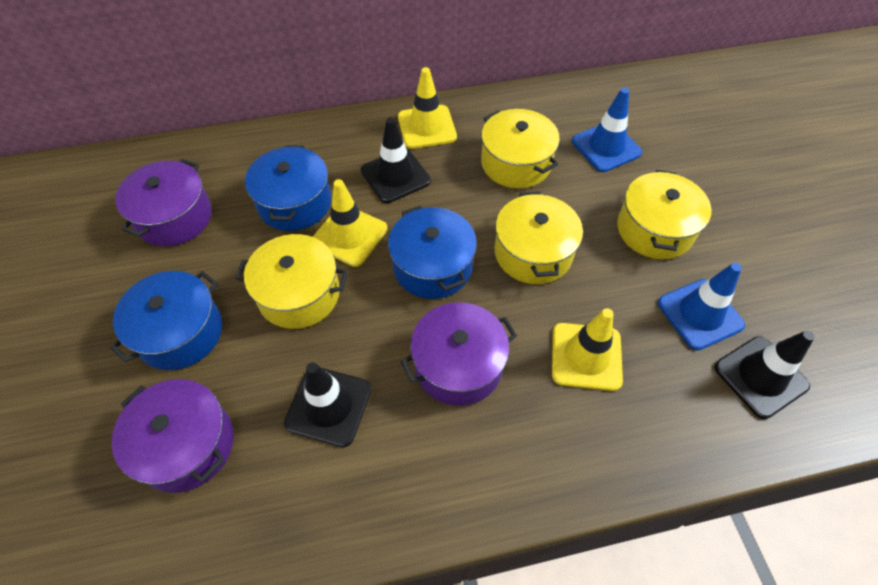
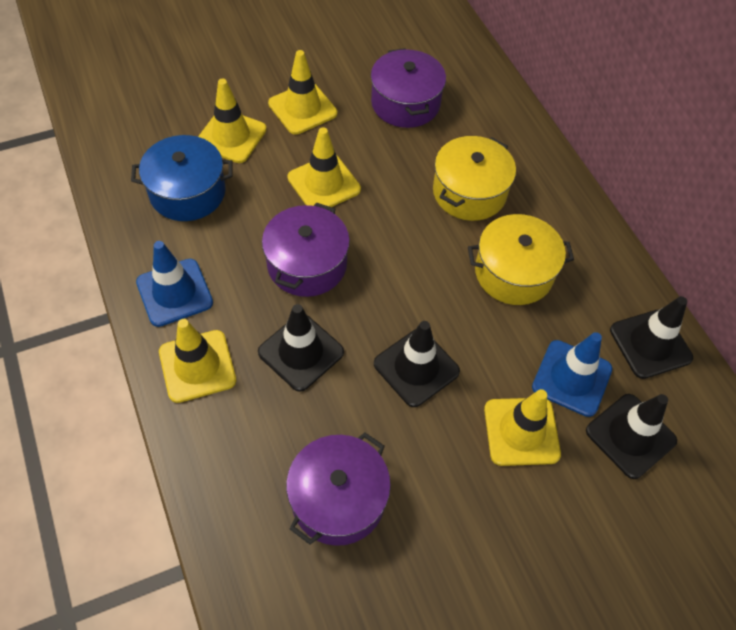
black traffic cone: 3 -> 4
blue pot: 3 -> 1
yellow pot: 4 -> 2
yellow traffic cone: 3 -> 5

